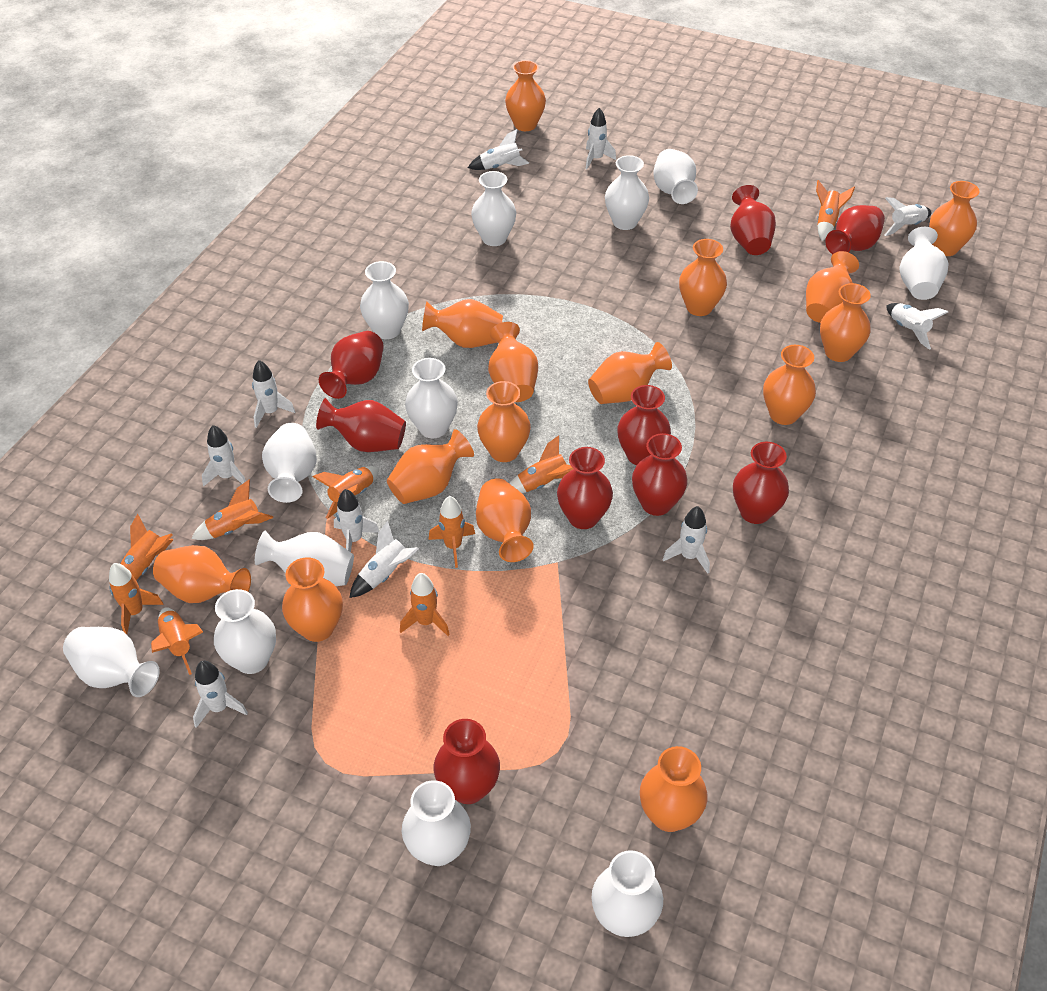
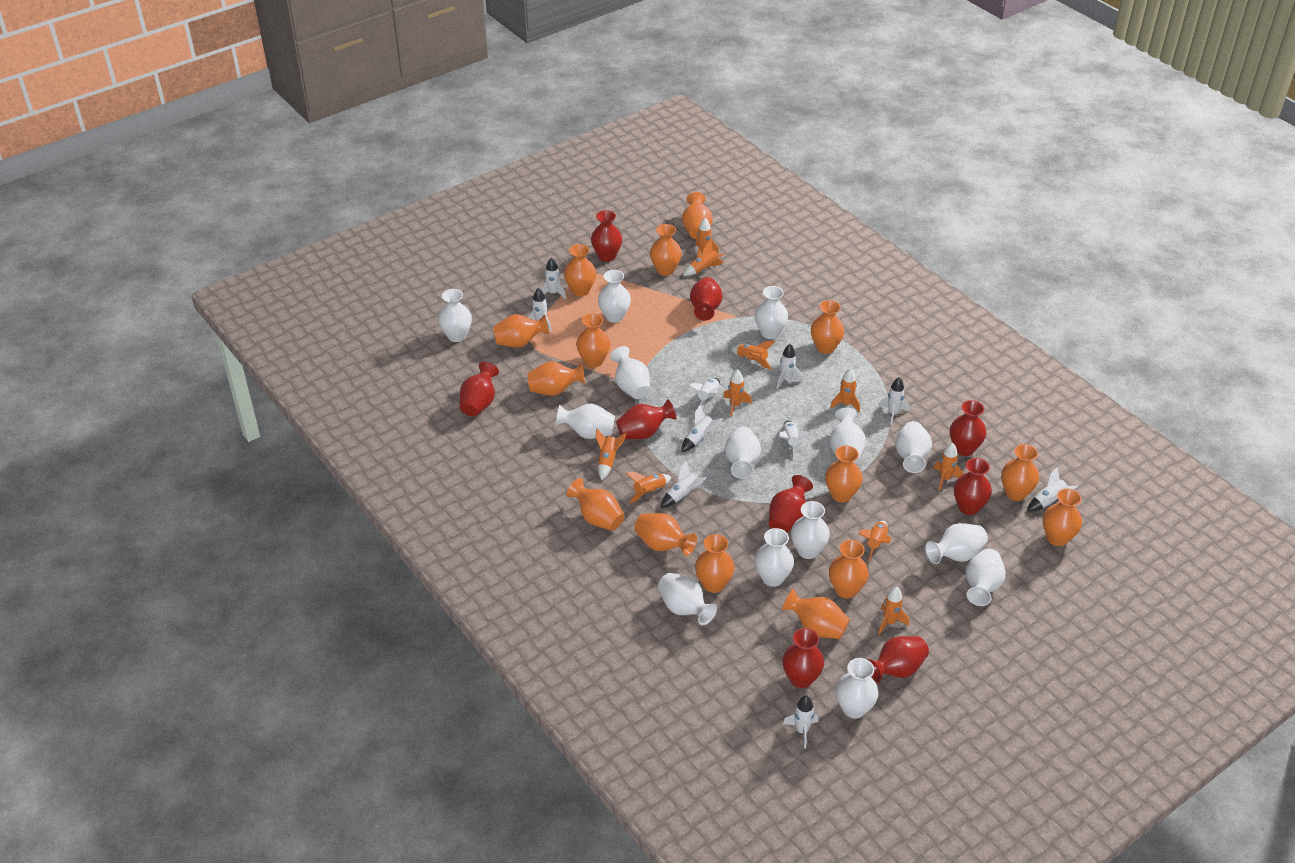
orange rocket: 9 -> 10
white vase: 12 -> 14

